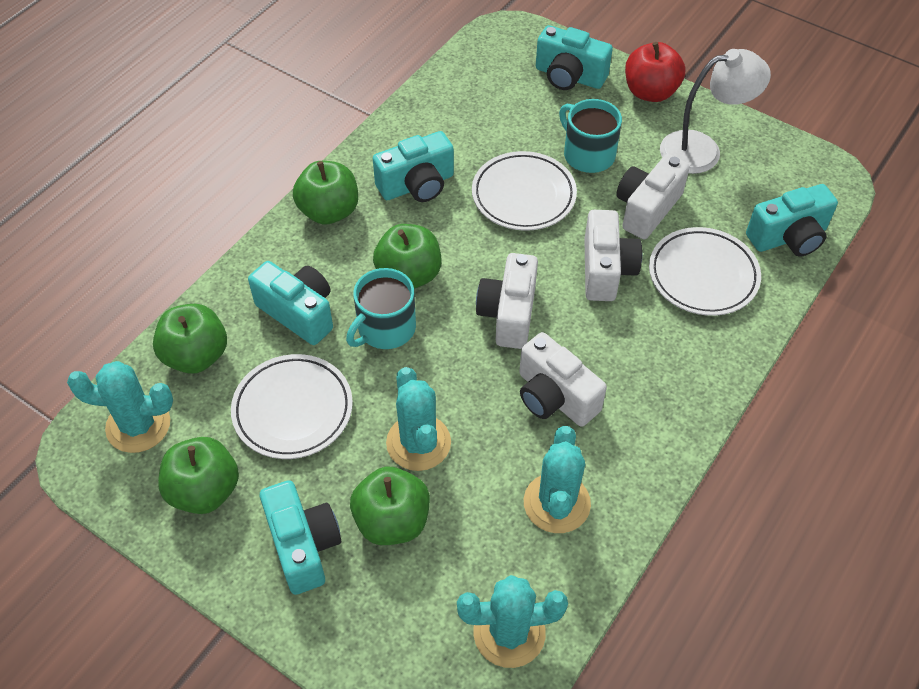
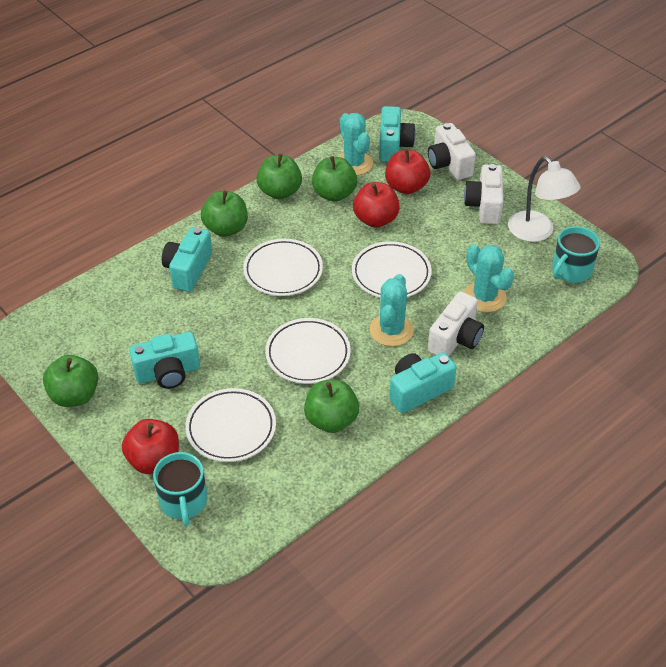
red apple: 1 -> 3
turquoise cactus: 4 -> 3
turquoise camera: 5 -> 4
white camera: 4 -> 3
white plate: 3 -> 4

